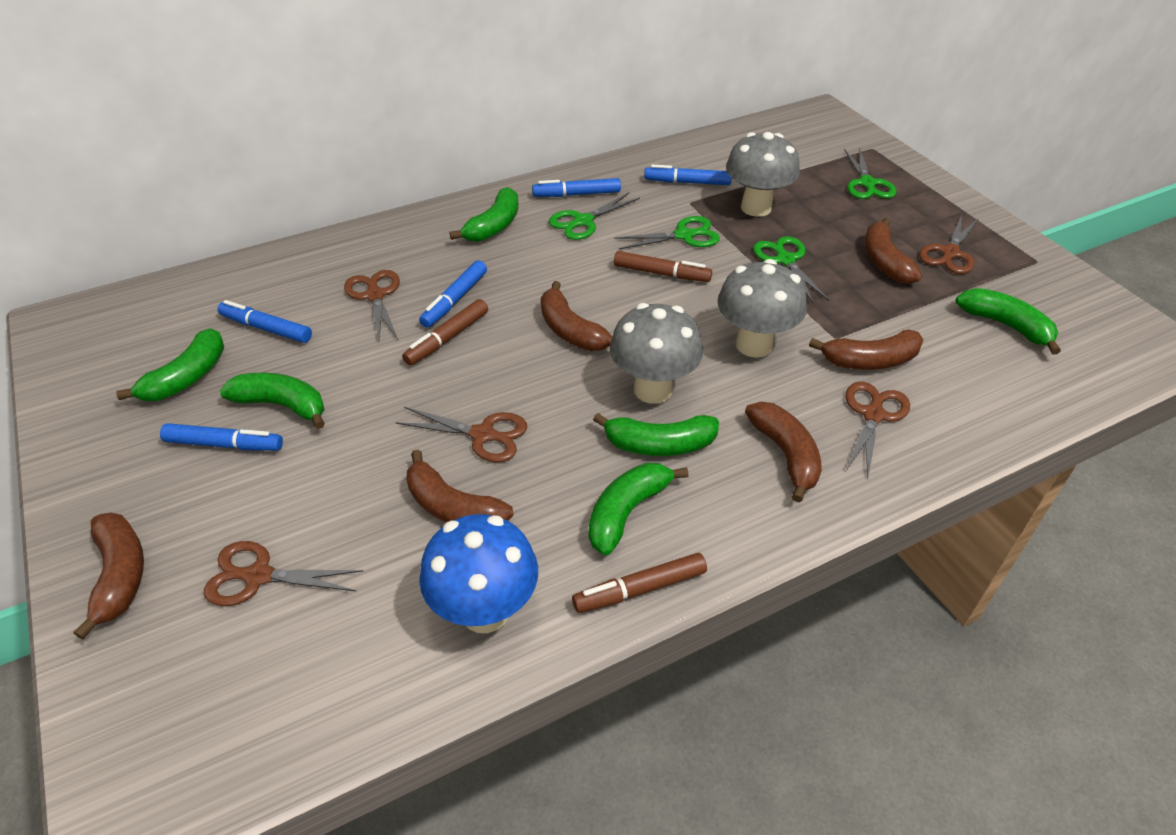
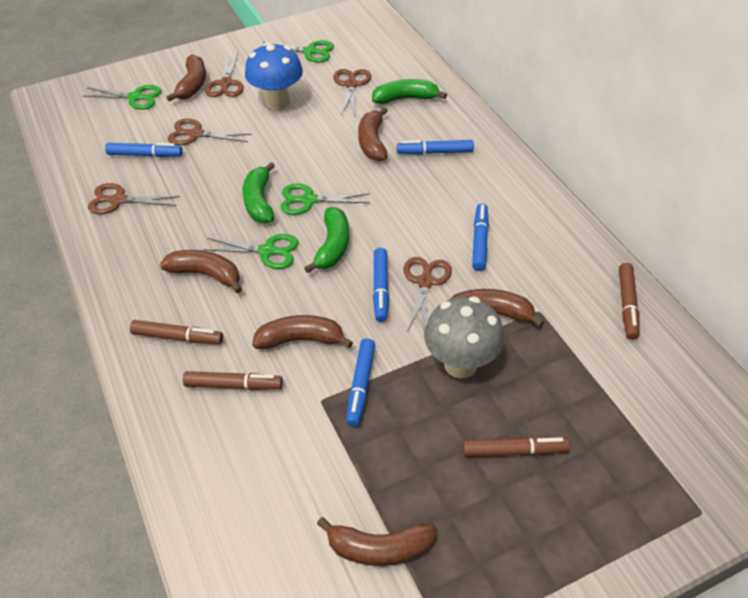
brown marker: 3 -> 4
green banana: 6 -> 3
grey mushroom: 3 -> 1

